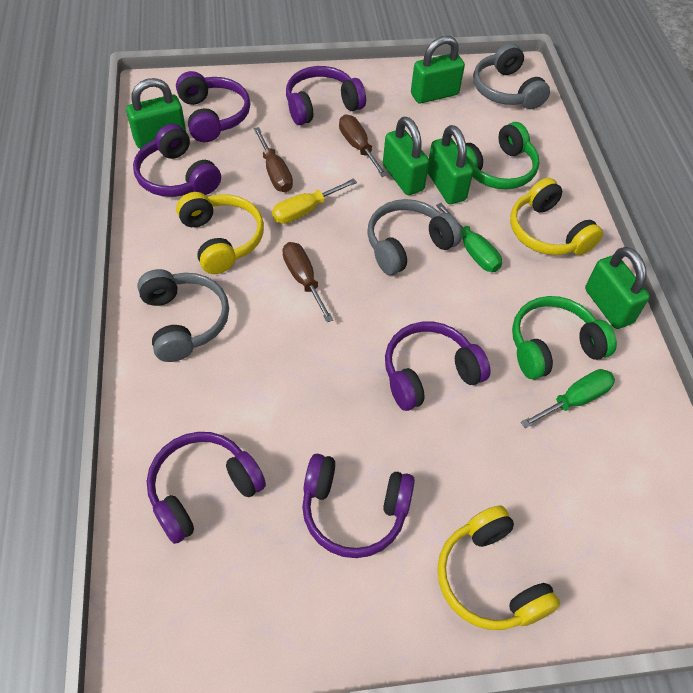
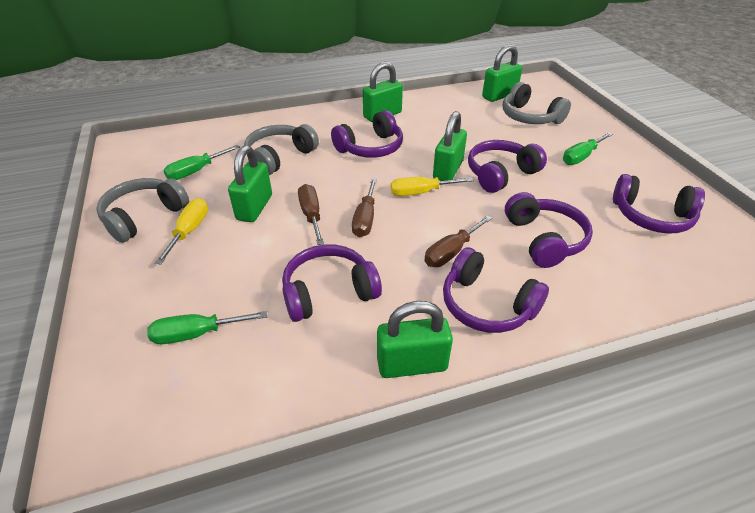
green headphones: 2 -> 0
green screwdriver: 2 -> 3
yellow headphones: 3 -> 0
yellow screwdriver: 1 -> 2

